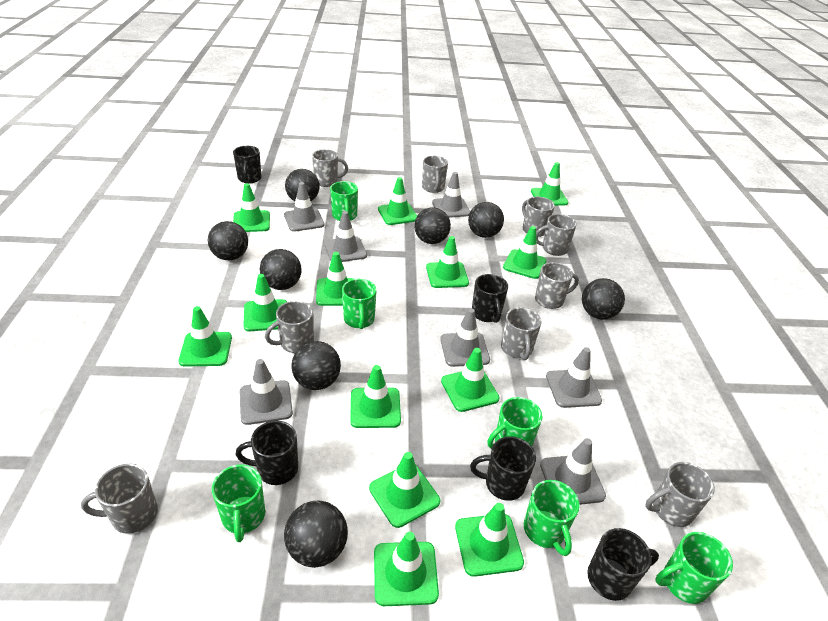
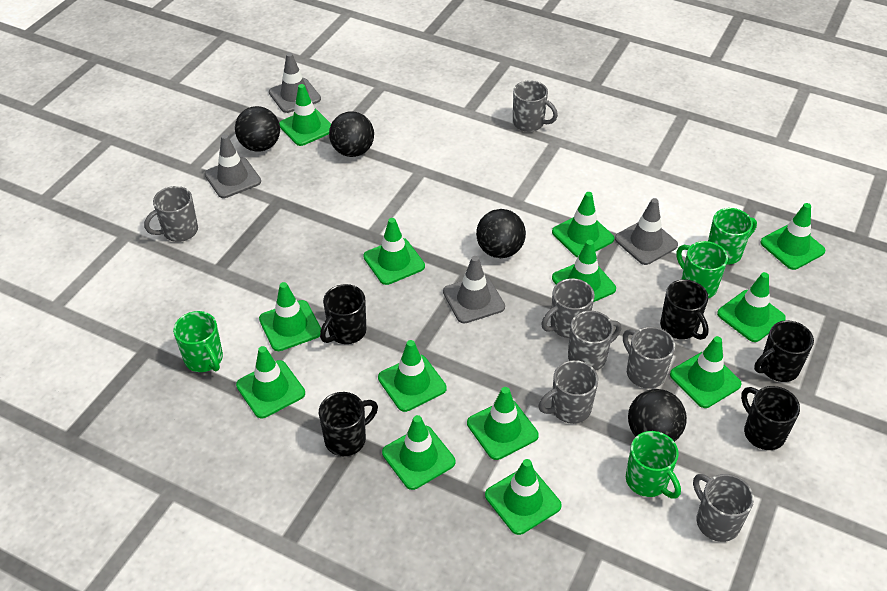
black ball: 8 -> 4
green mug: 6 -> 4
grey mug: 9 -> 7
grey traffic cone: 7 -> 4

